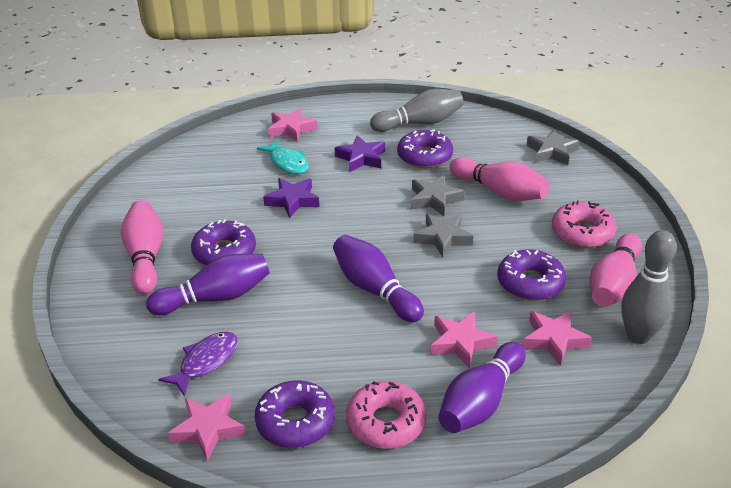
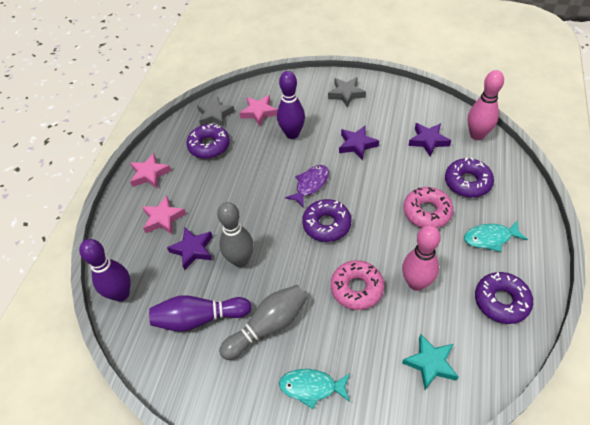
grey star: 3 -> 2
pink bowling pin: 3 -> 2
pink star: 4 -> 3
purple star: 2 -> 3
turquoise fish: 1 -> 2
turquoise star: 0 -> 1

